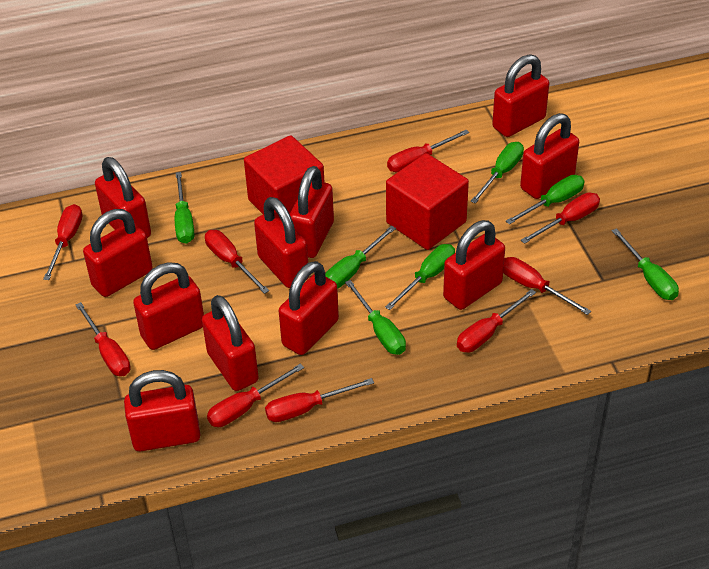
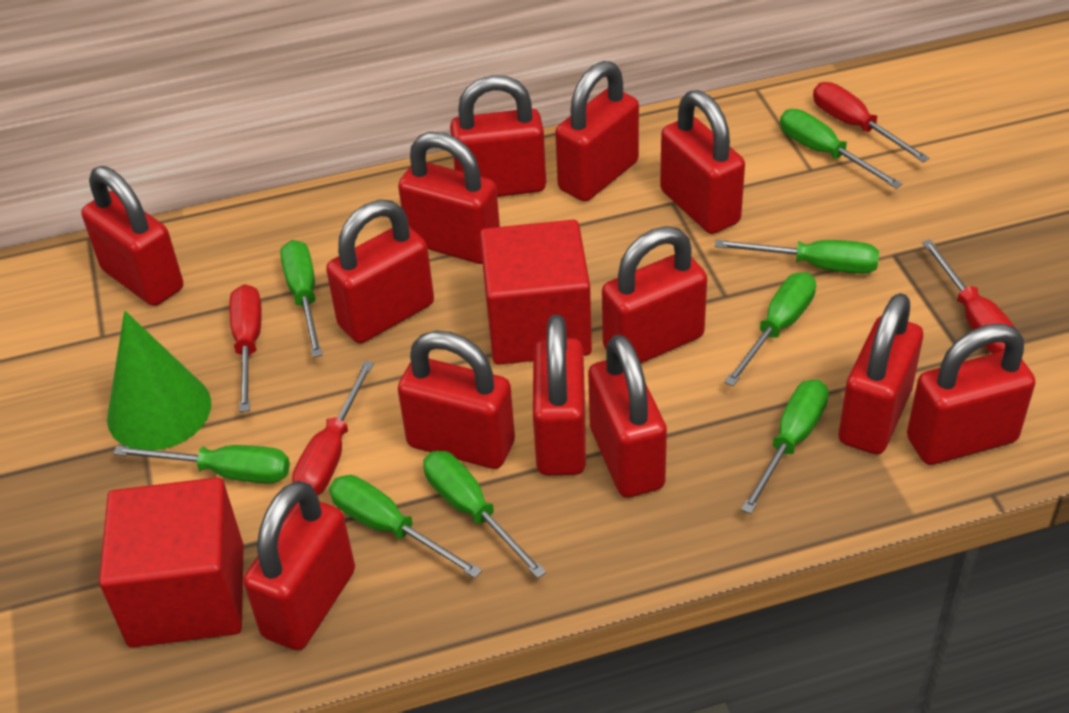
green cone: 0 -> 1
green screwdriver: 7 -> 8
red padlock: 11 -> 13
red screwdriver: 9 -> 4

